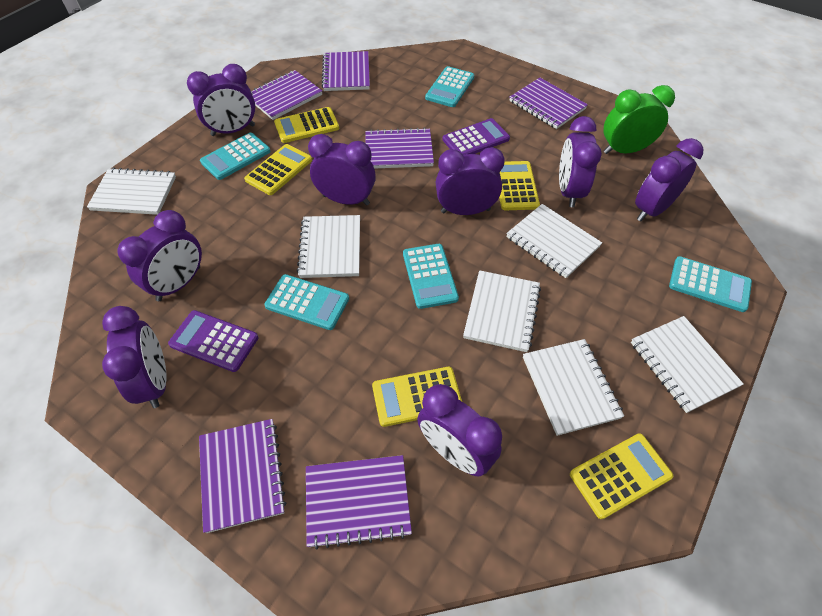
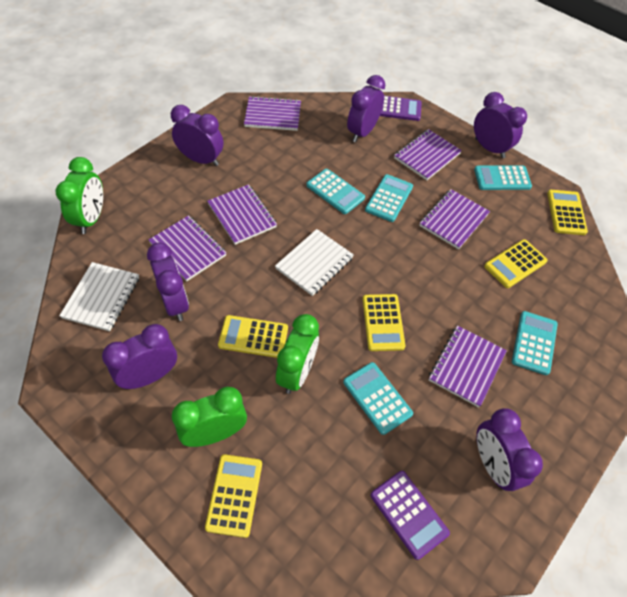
green clock: 1 -> 3
purple clock: 8 -> 6
white notebook: 6 -> 2

